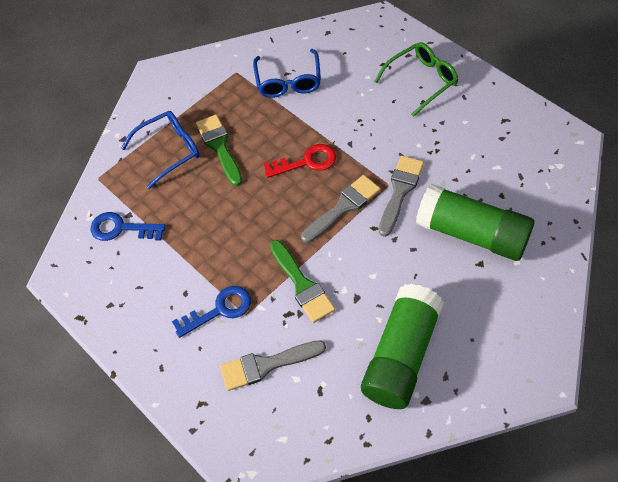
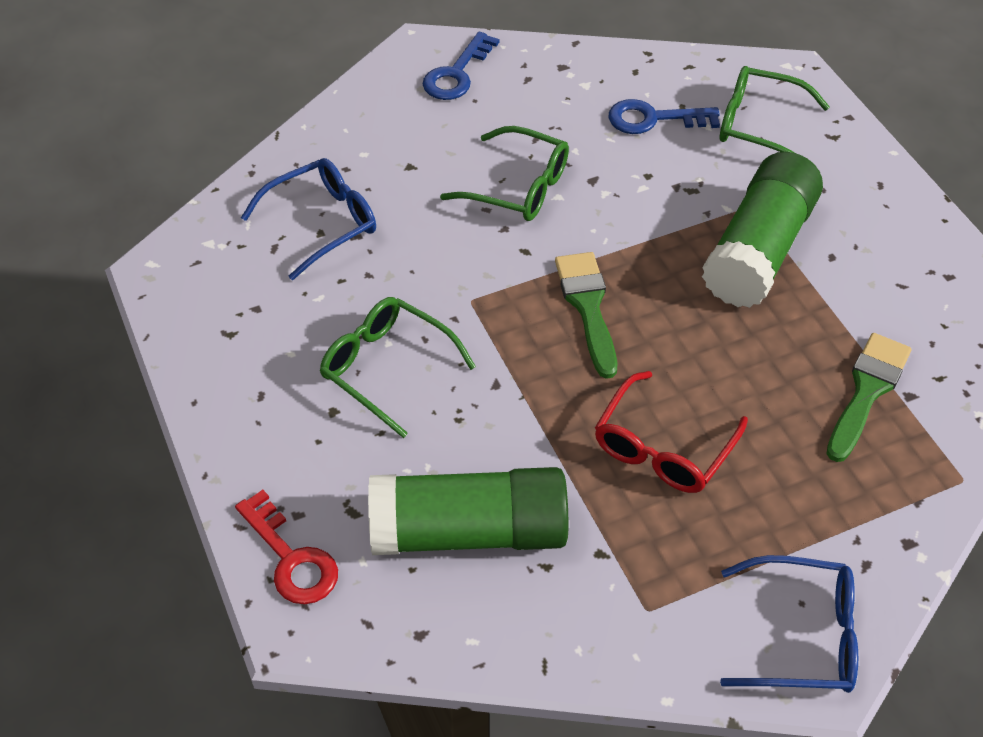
green glasses: 1 -> 3
grey brush: 3 -> 0
red glasses: 0 -> 1

